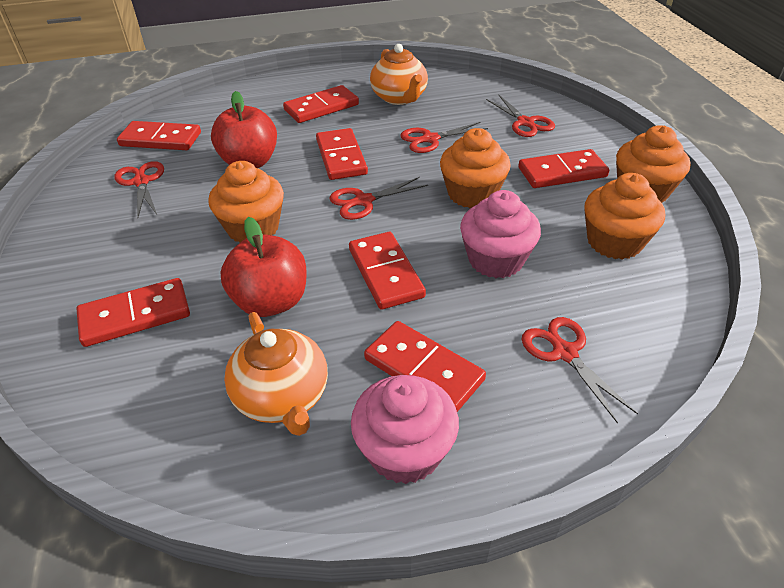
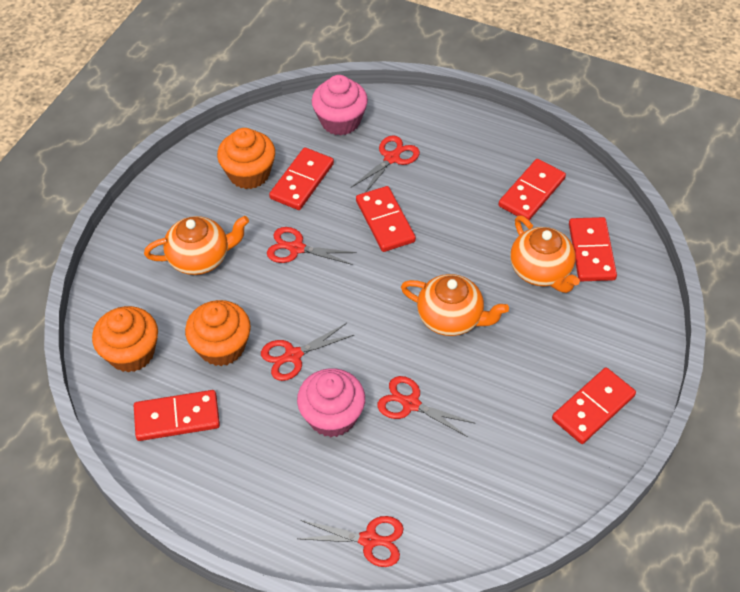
orange cupcake: 4 -> 3
orange teapot: 2 -> 3
red apple: 2 -> 0
red domino: 7 -> 6

